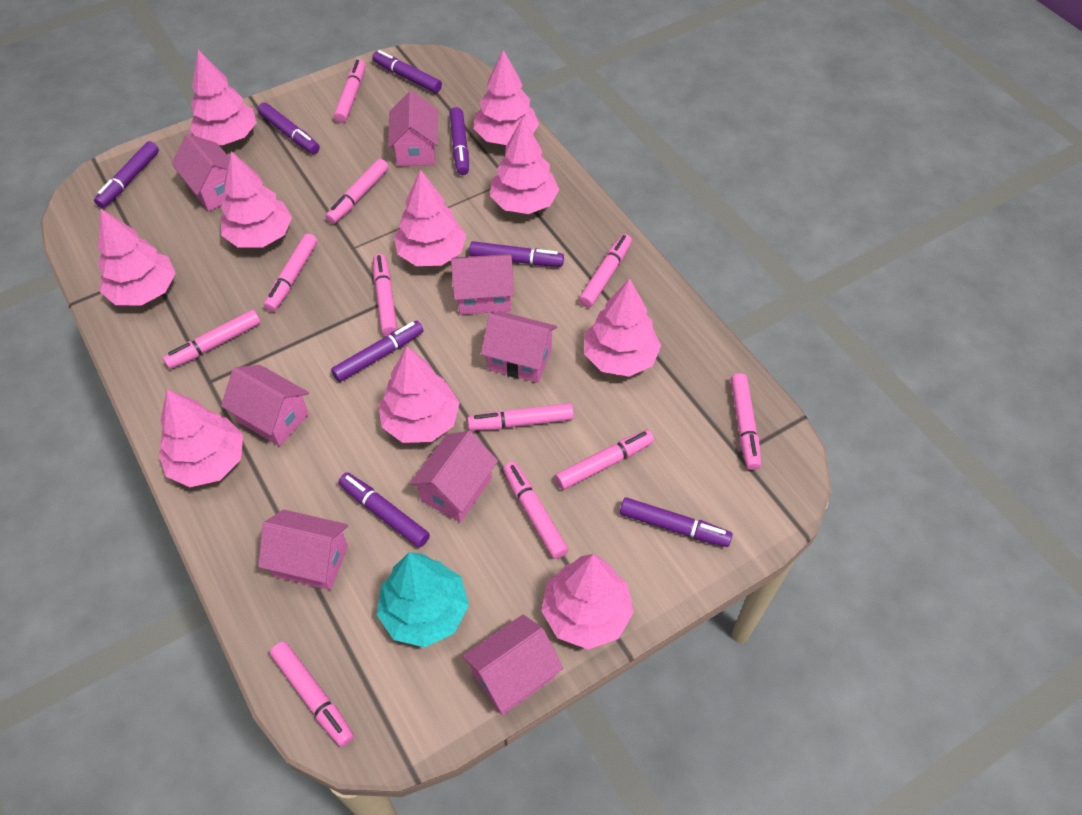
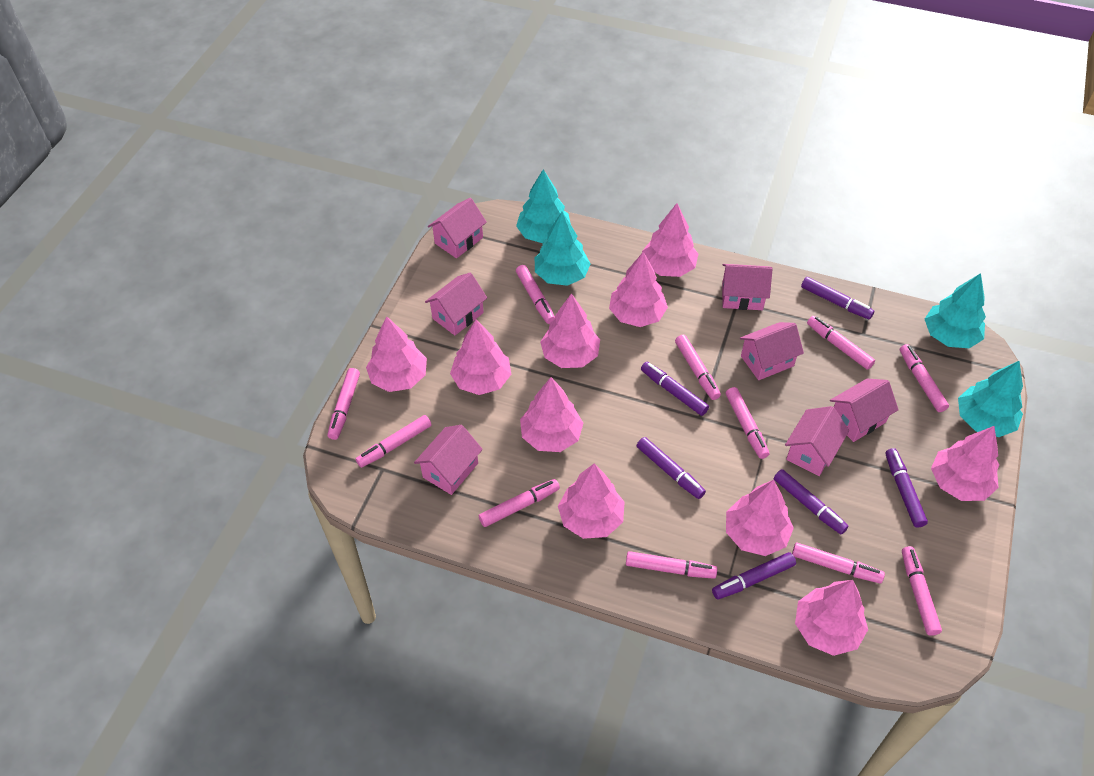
pink house: 8 -> 7
purple marker: 8 -> 6
turquoise tree: 1 -> 4

